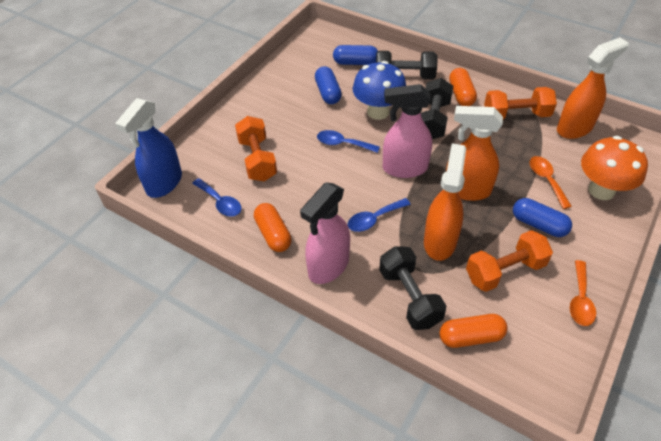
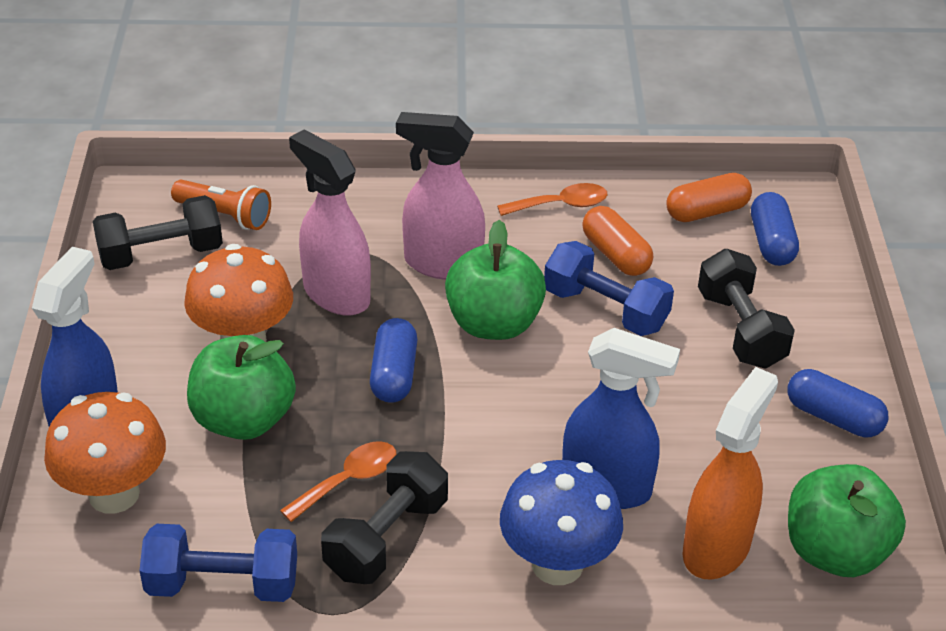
blue dumbbell: 0 -> 2
blue spoon: 3 -> 0
blue spray bottle: 1 -> 2
green apple: 0 -> 3
orange capsule: 3 -> 2
orange dumbbell: 3 -> 0
orange flashlight: 0 -> 1
orange mushroom: 1 -> 2
orange spray bottle: 3 -> 1

